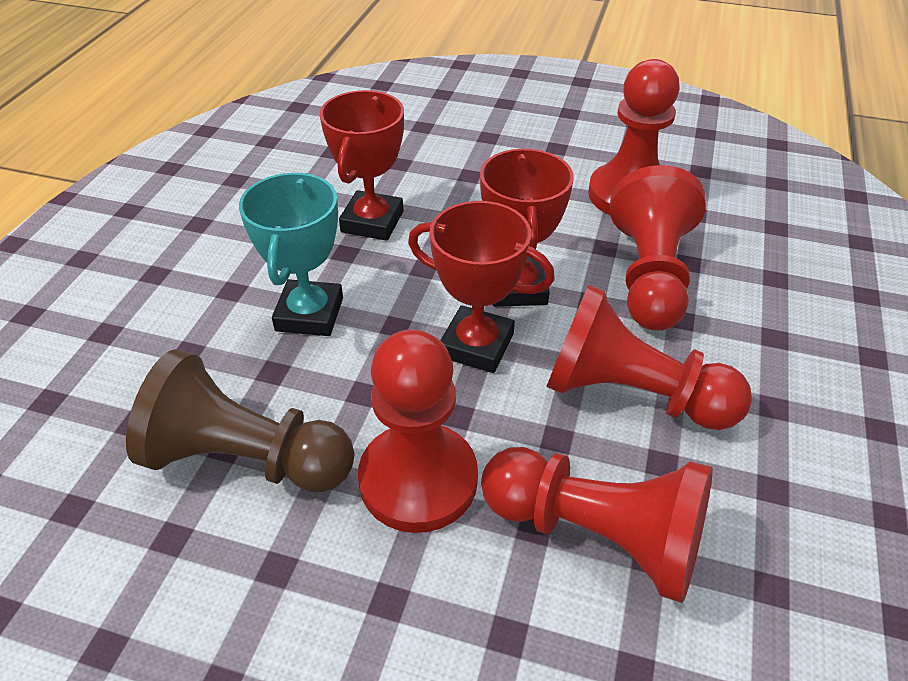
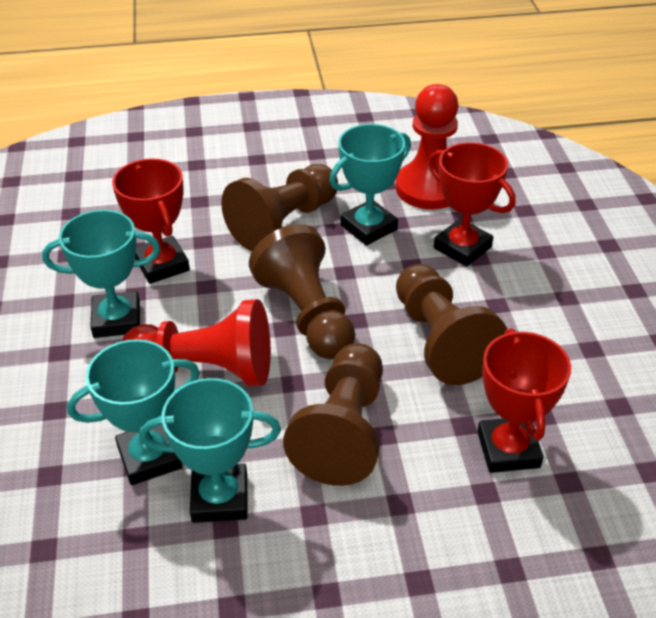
brown pawn: 1 -> 4
red pawn: 5 -> 2
turquoise trophy: 1 -> 4

